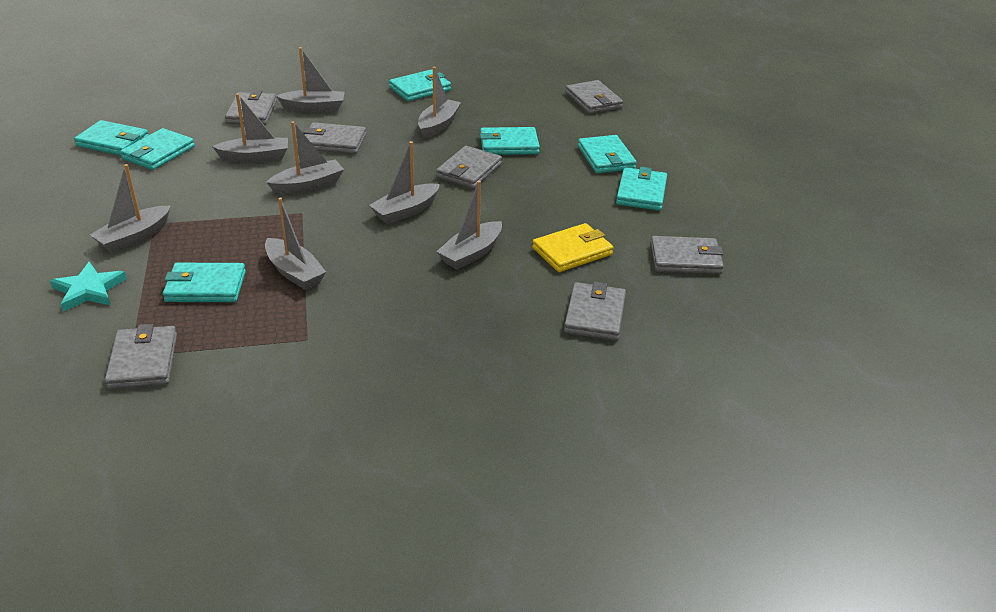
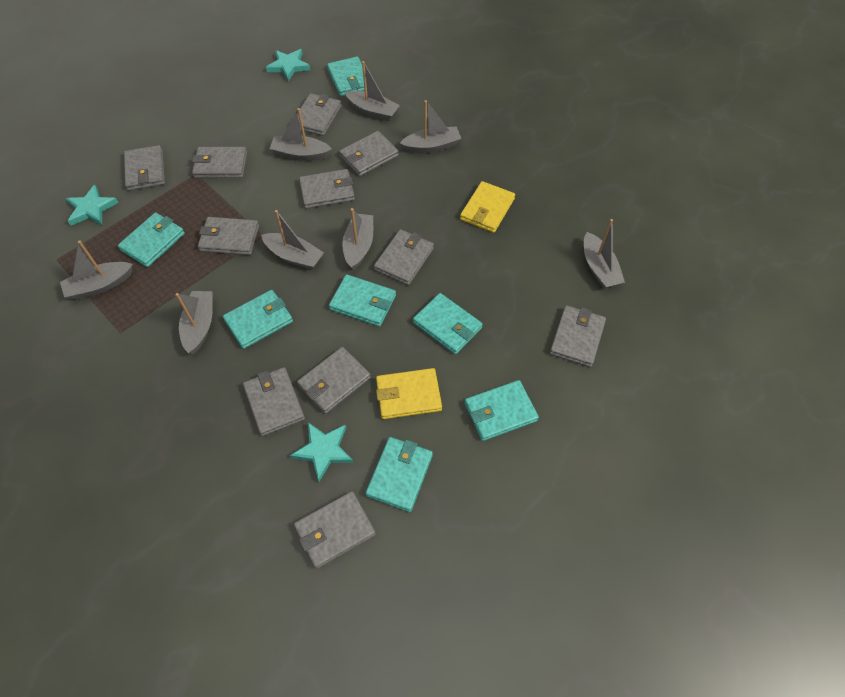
grey wallet: 7 -> 11
turquoise star: 1 -> 3
yellow wallet: 1 -> 2

